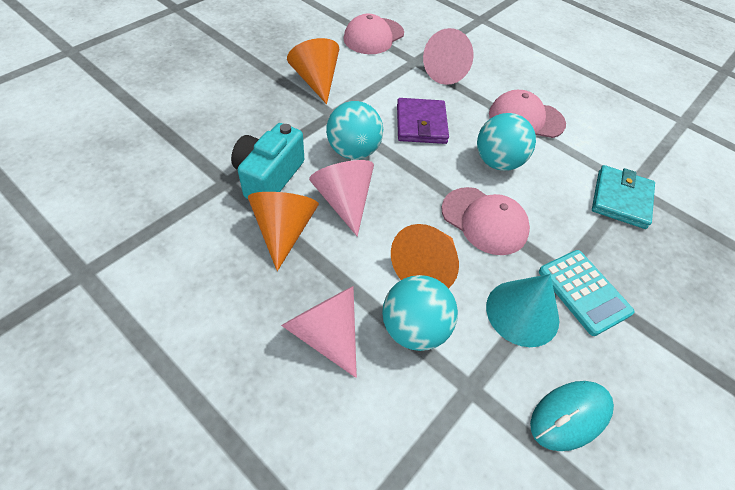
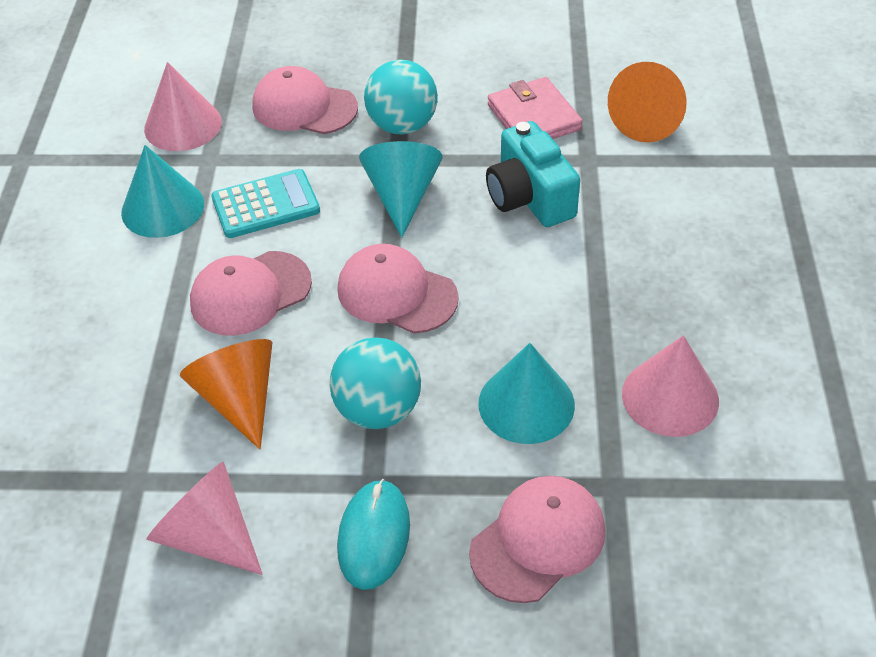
orange cone: 3 -> 2
pink cap: 3 -> 4
pink wallet: 0 -> 1
purple wallet: 1 -> 0
turquoise ball: 3 -> 2
turquoise cone: 1 -> 3
turquoise wallet: 1 -> 0

